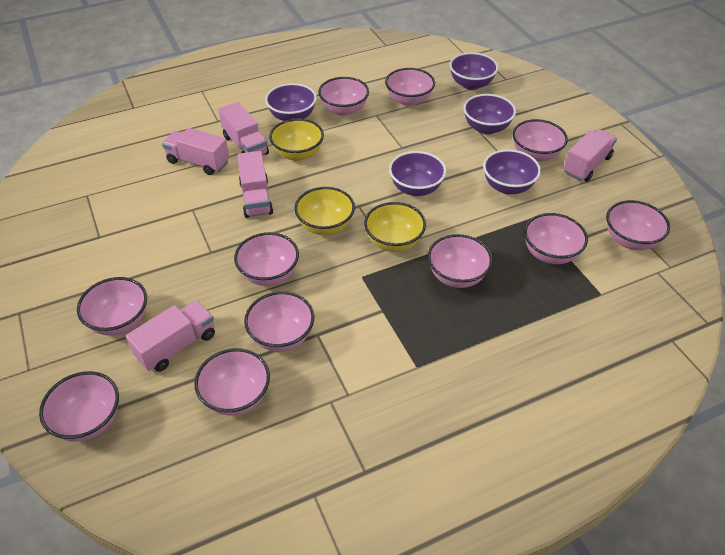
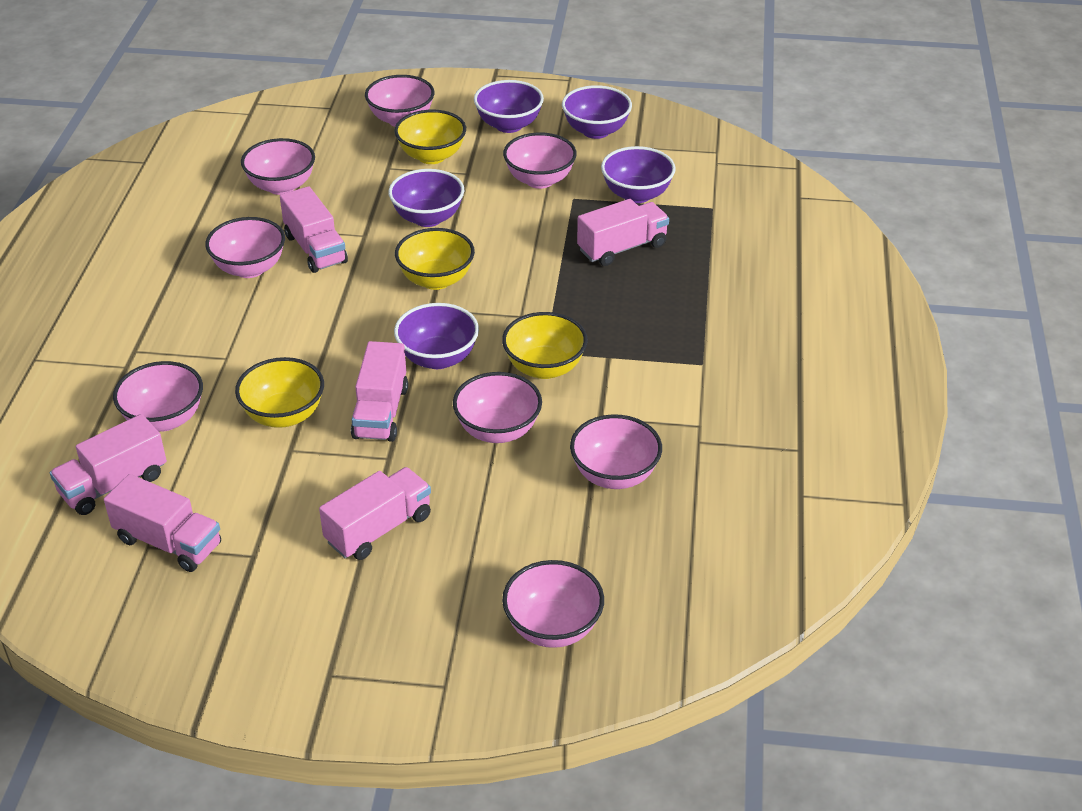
pink bowl: 11 -> 8
pink truck: 5 -> 6
yellow bowl: 3 -> 4

